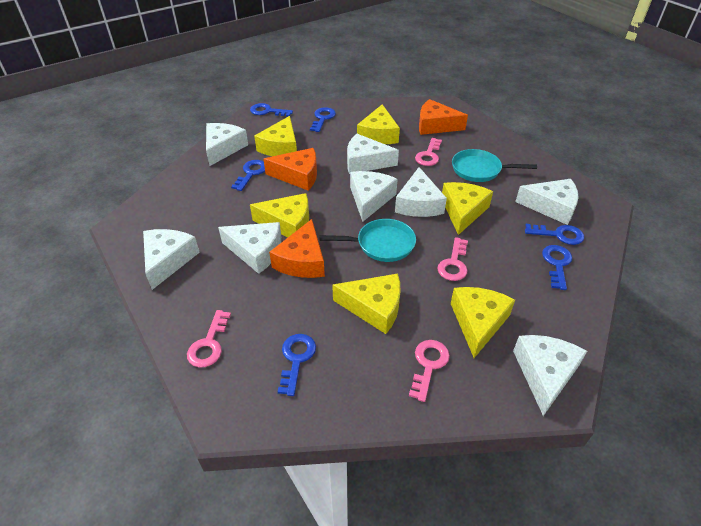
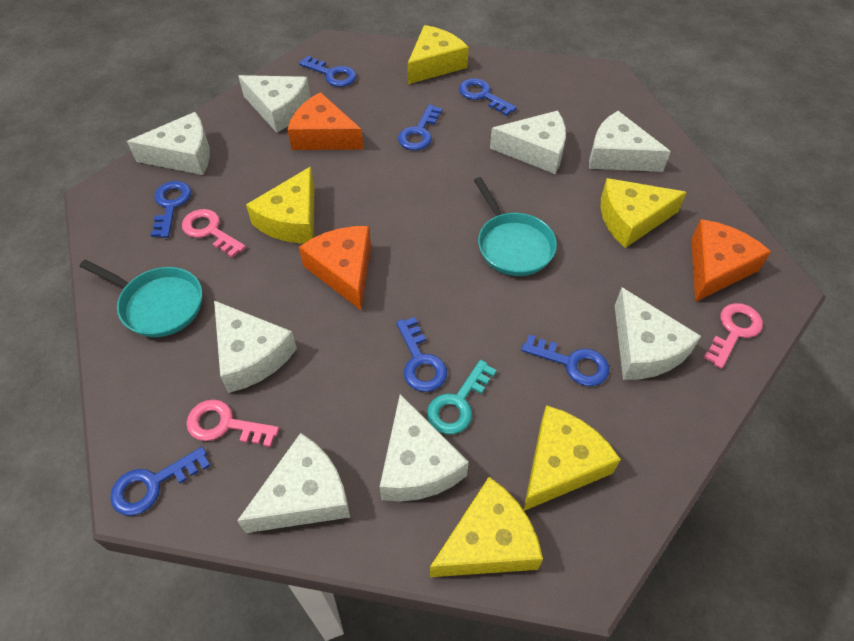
blue key: 6 -> 7
pink key: 4 -> 3
turquoise key: 0 -> 1
yellow cheese: 6 -> 5

